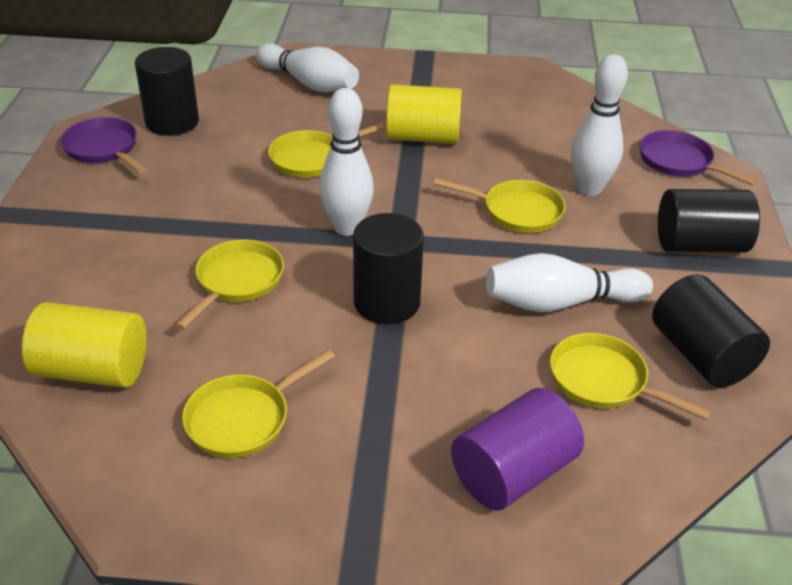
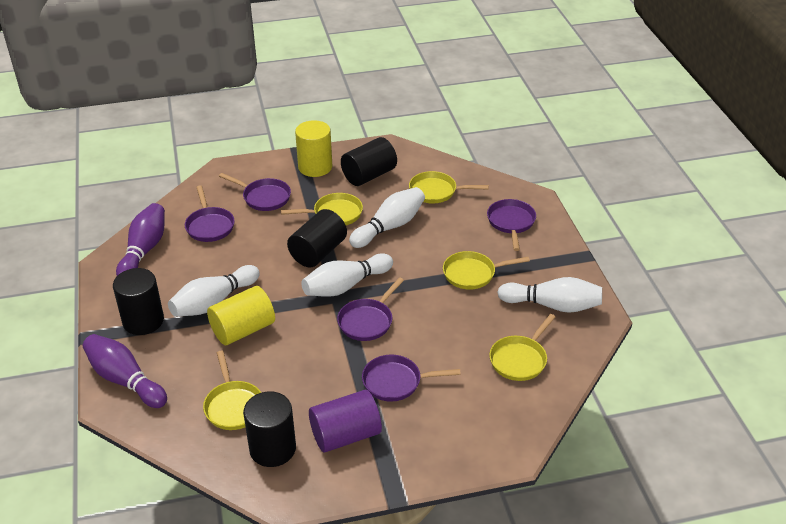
purple bowling pin: 0 -> 2
purple pan: 2 -> 5

